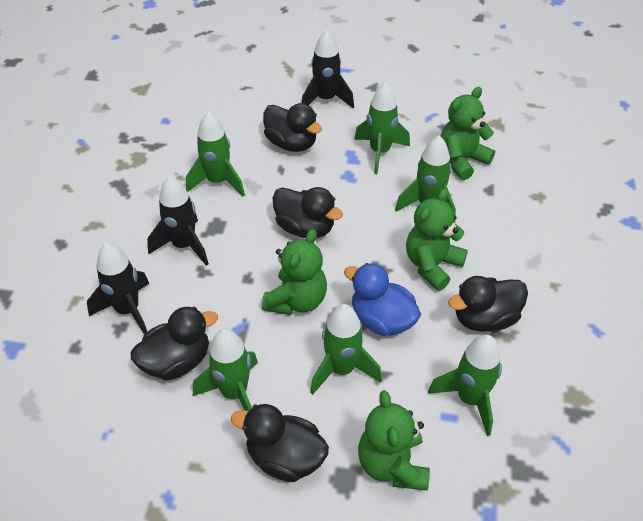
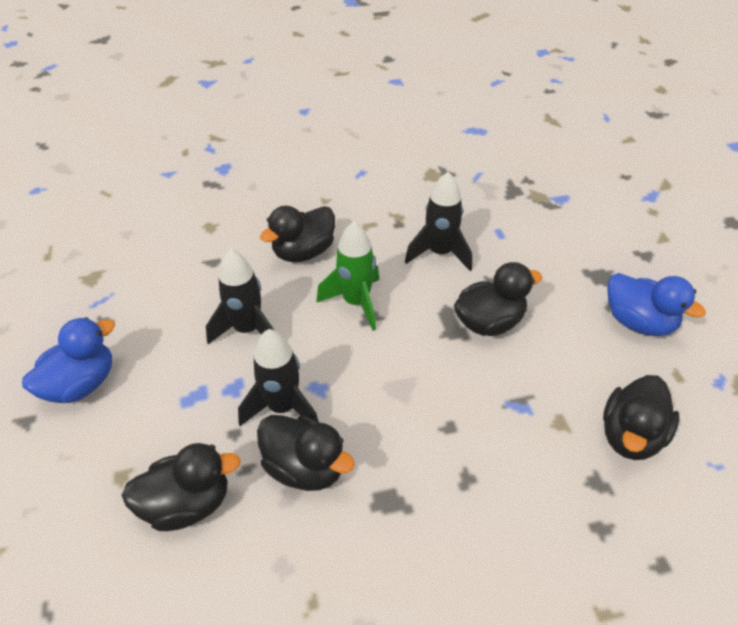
blue duck: 1 -> 2
green rocket: 6 -> 1
green teddy bear: 4 -> 0

